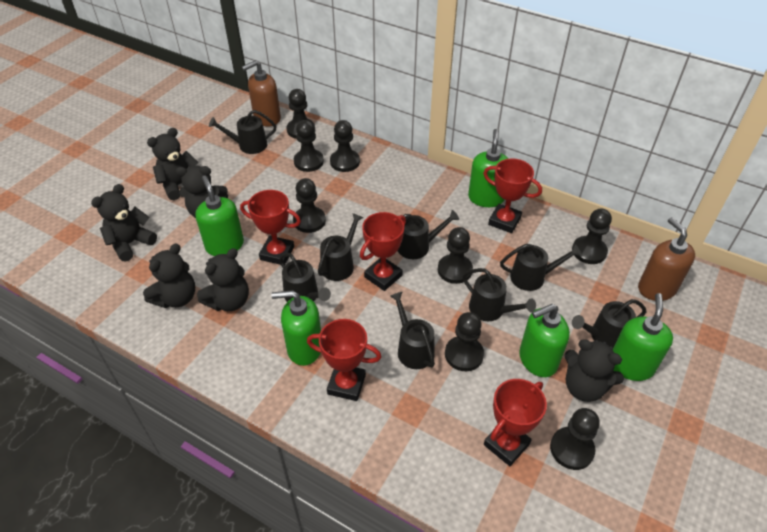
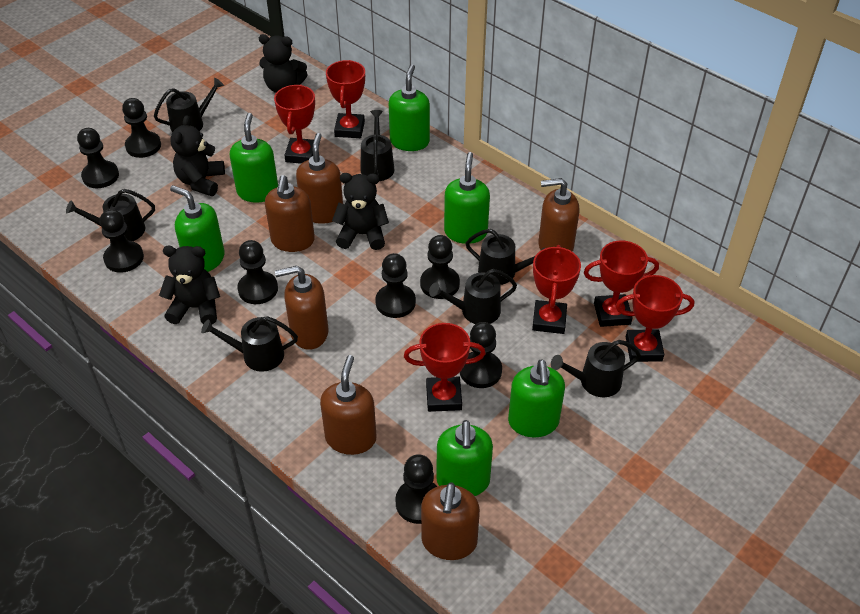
black teddy bear: 6 -> 4
black watering can: 8 -> 7
brown soap dispenser: 2 -> 6
green soap dispenser: 5 -> 6
red trophy: 5 -> 6

